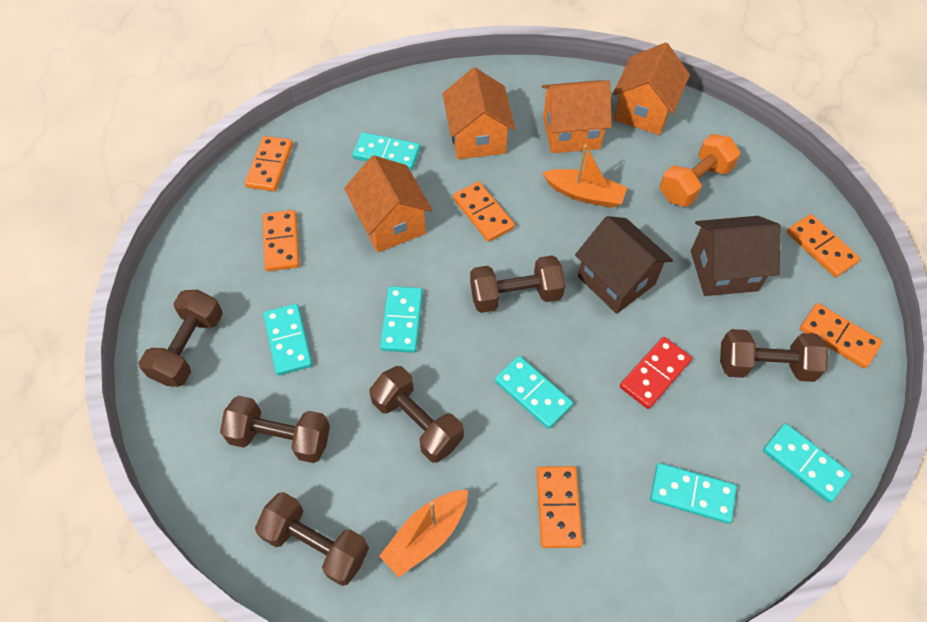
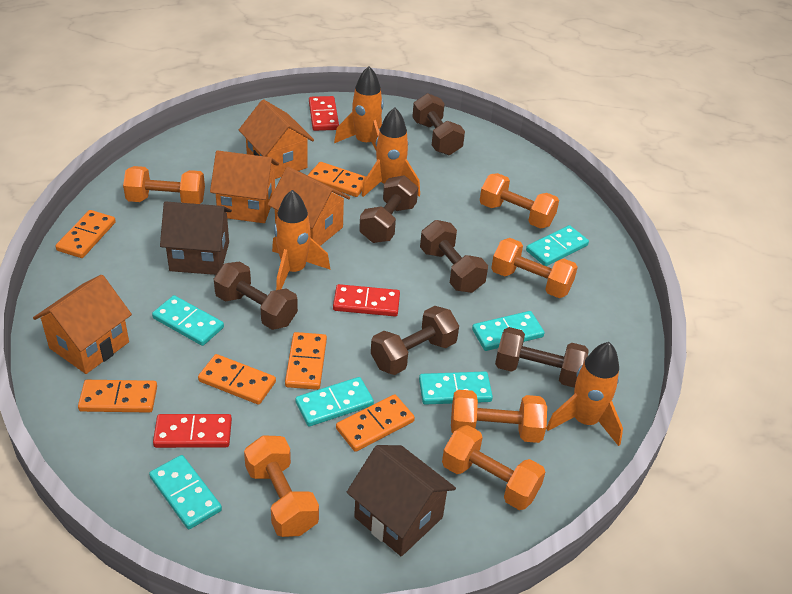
orange boat: 2 -> 0
orange dumbbell: 1 -> 6
orange rocket: 0 -> 4
red domino: 1 -> 3

